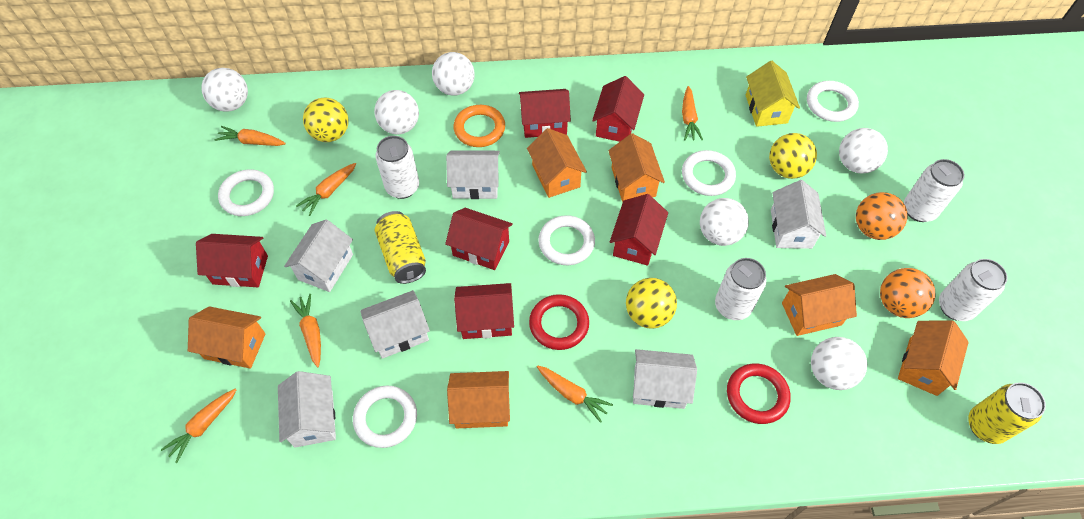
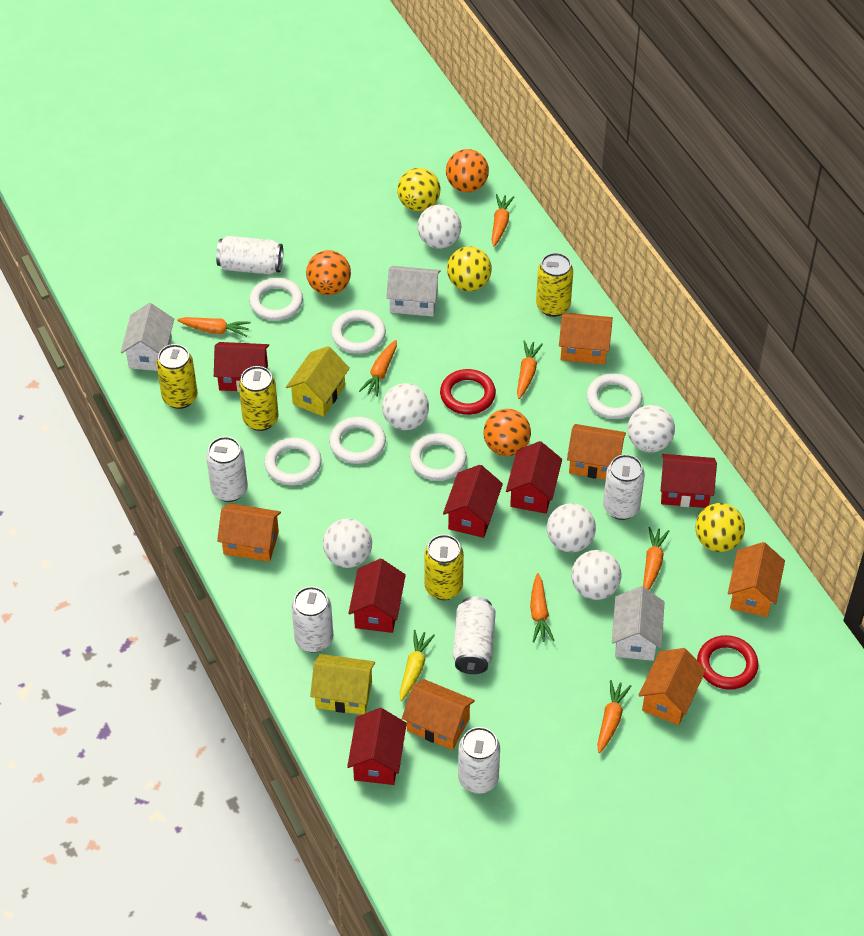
orange ball: 2 -> 3
orange carrot: 6 -> 7
orange ring: 1 -> 0
white can: 4 -> 6
white house: 6 -> 3
white ring: 5 -> 6
yellow can: 2 -> 4
yellow carrot: 0 -> 1
yellow house: 1 -> 2

